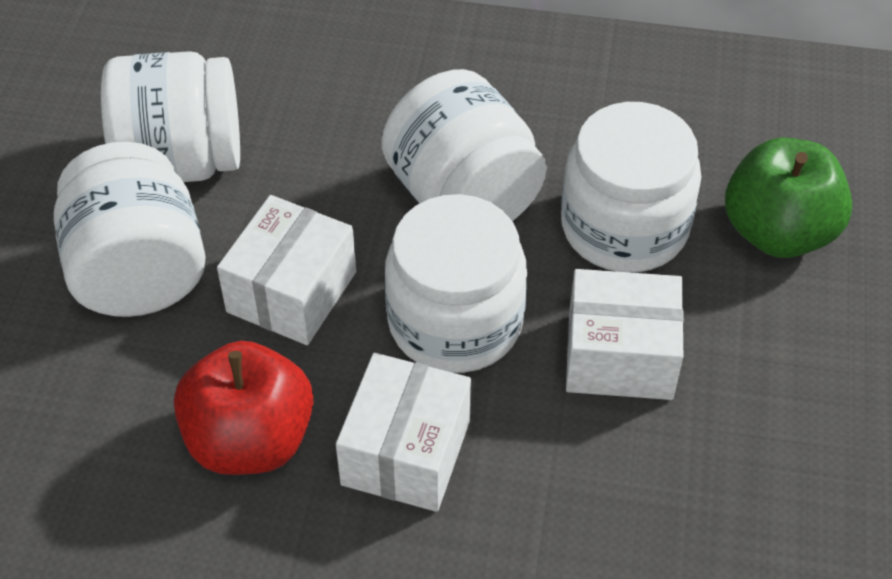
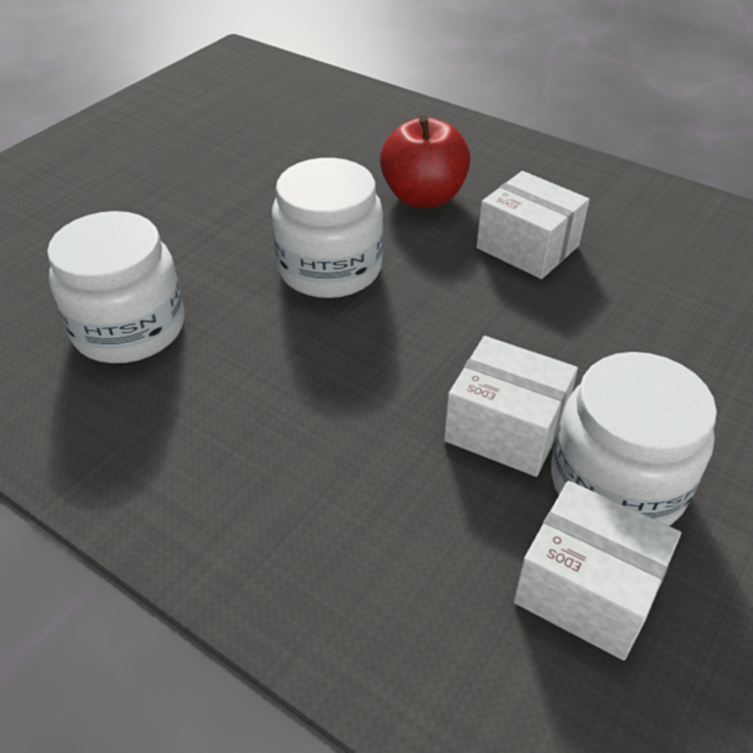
green apple: 1 -> 0
white jar: 5 -> 3

